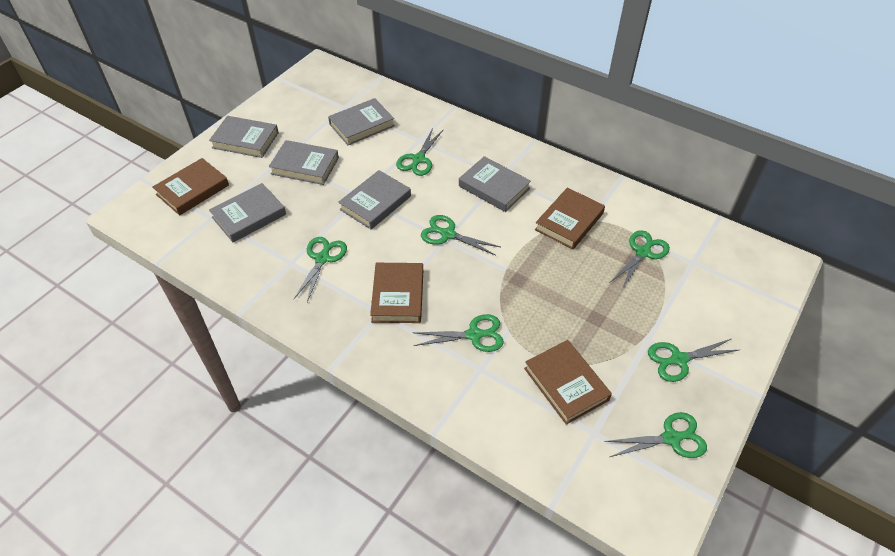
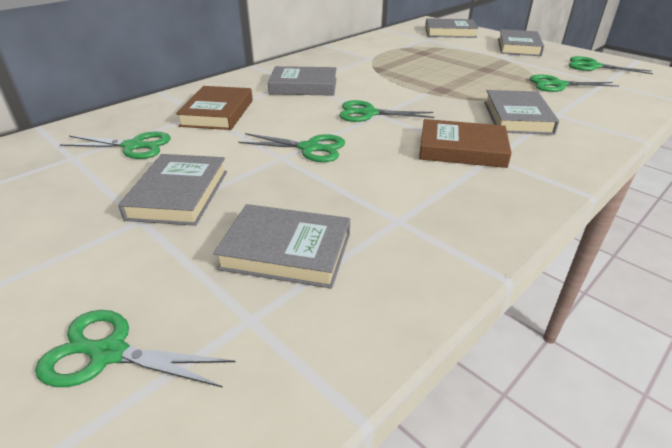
brown book: 4 -> 2
green scissors: 7 -> 6

